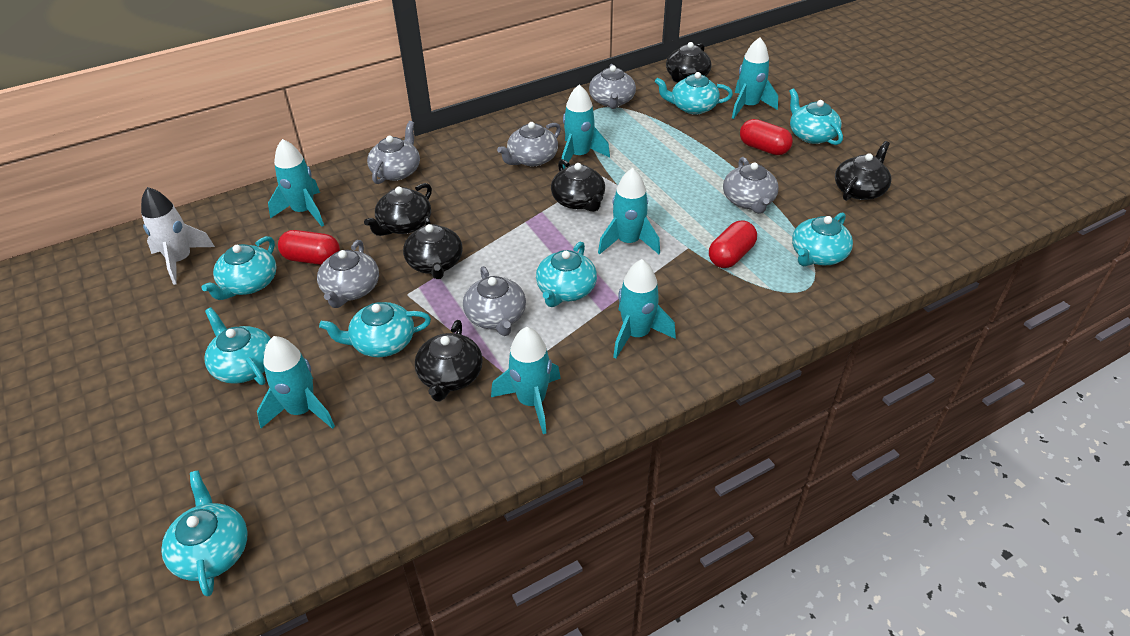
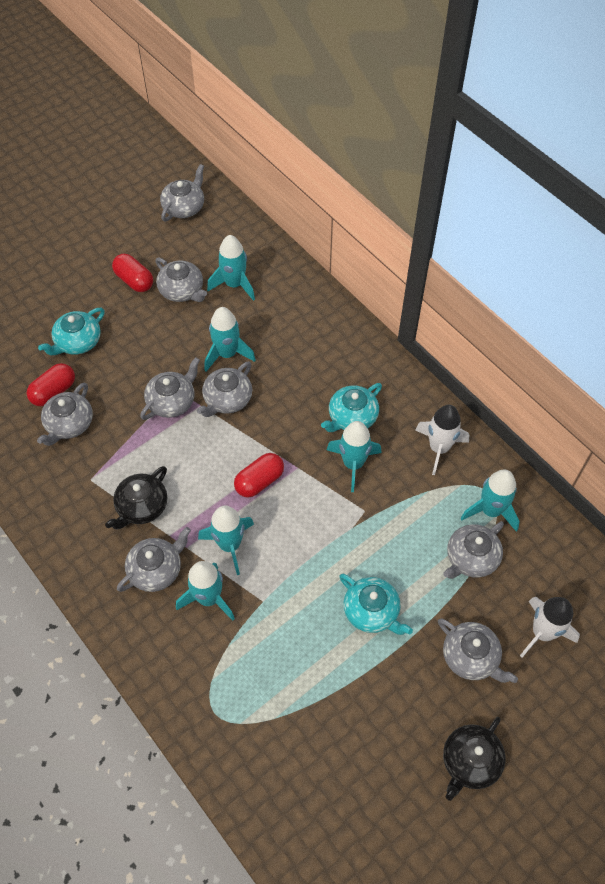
black teapot: 6 -> 2
grey teapot: 6 -> 8
turquoise rocket: 7 -> 6
turquoise teapot: 8 -> 3
white rocket: 1 -> 2

